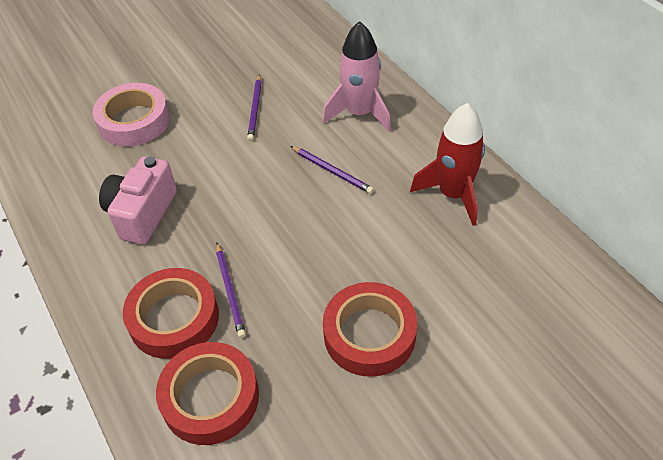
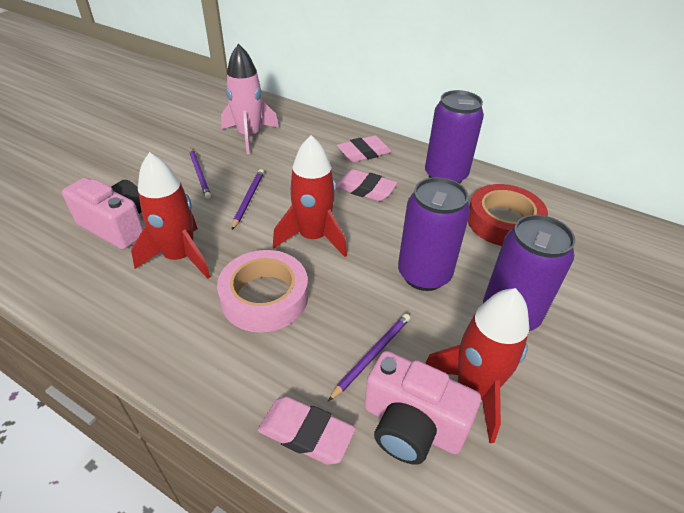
pink camera: 1 -> 2
pink eraser: 0 -> 3
purple can: 0 -> 3
red rocket: 1 -> 3
red tape: 3 -> 1

